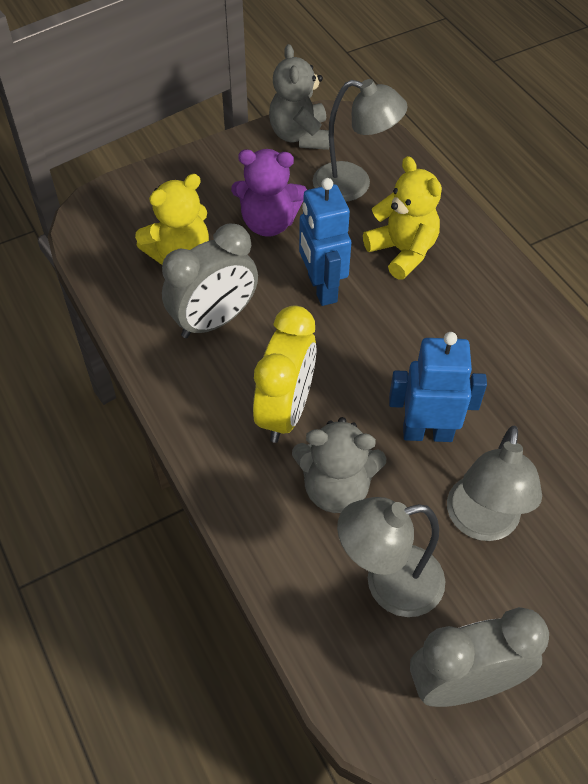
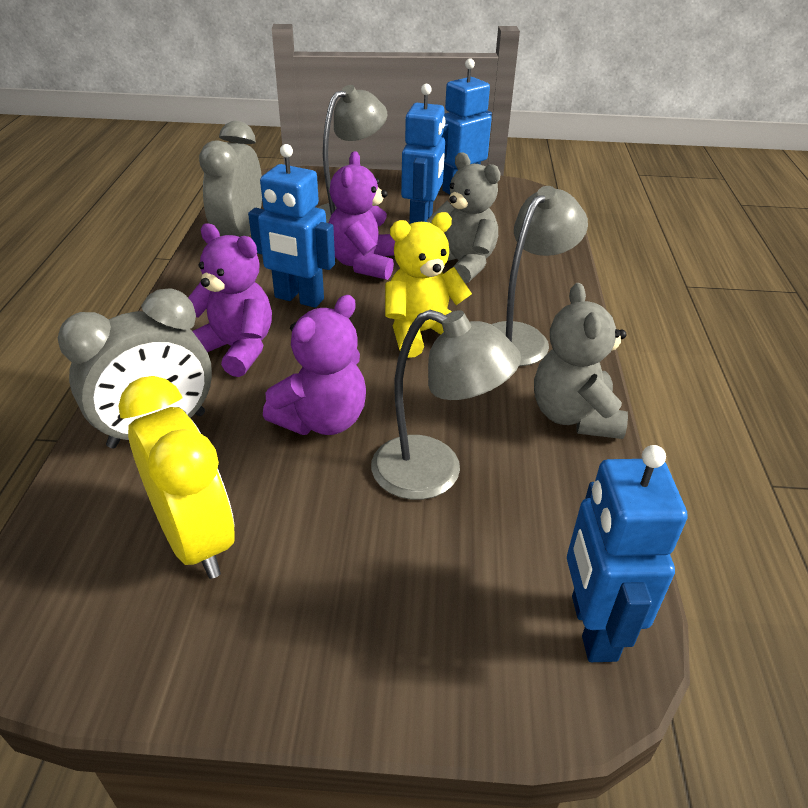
blue robot: 2 -> 4
purple teddy bear: 1 -> 3
yellow teddy bear: 2 -> 1

